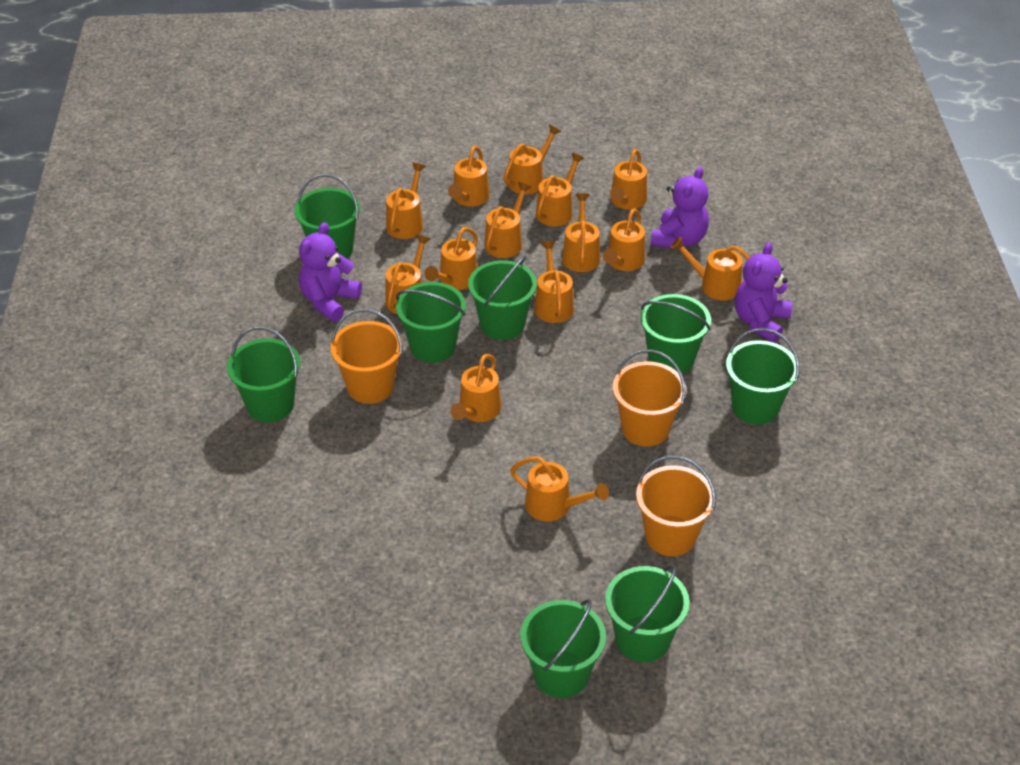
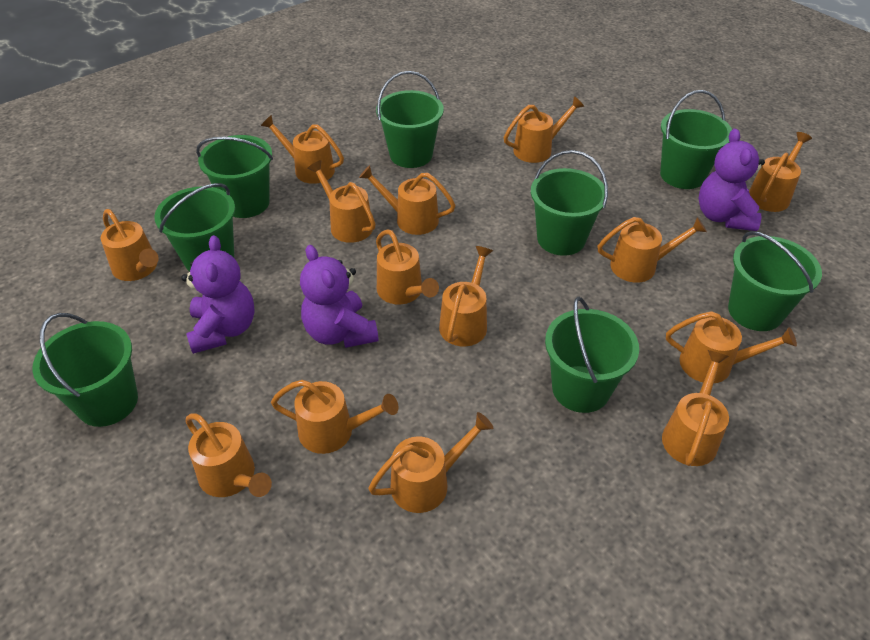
orange bucket: 3 -> 0

